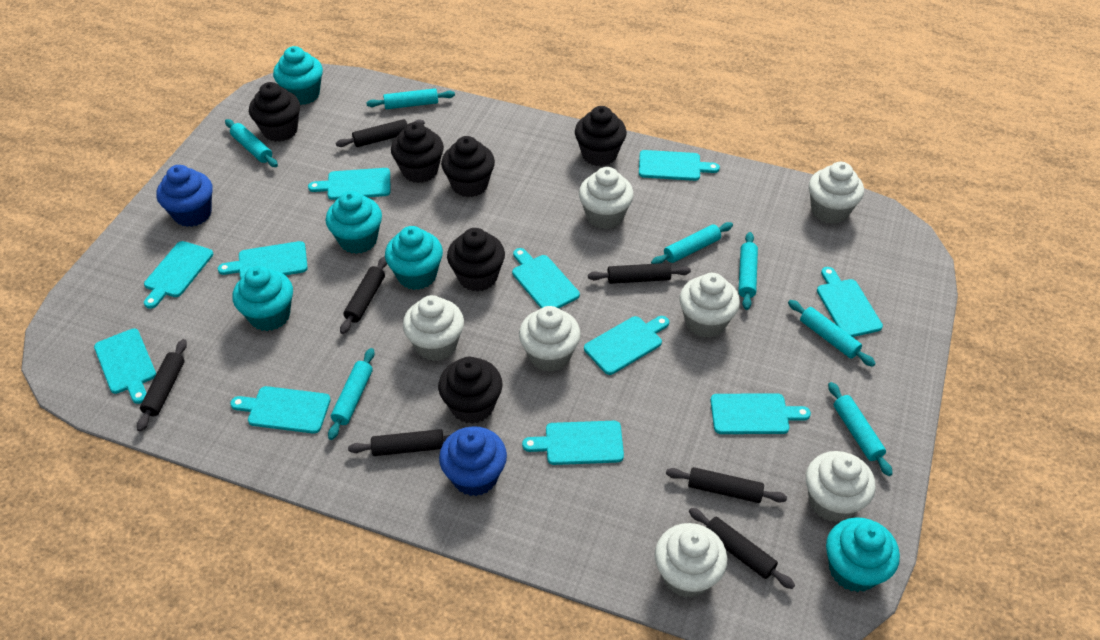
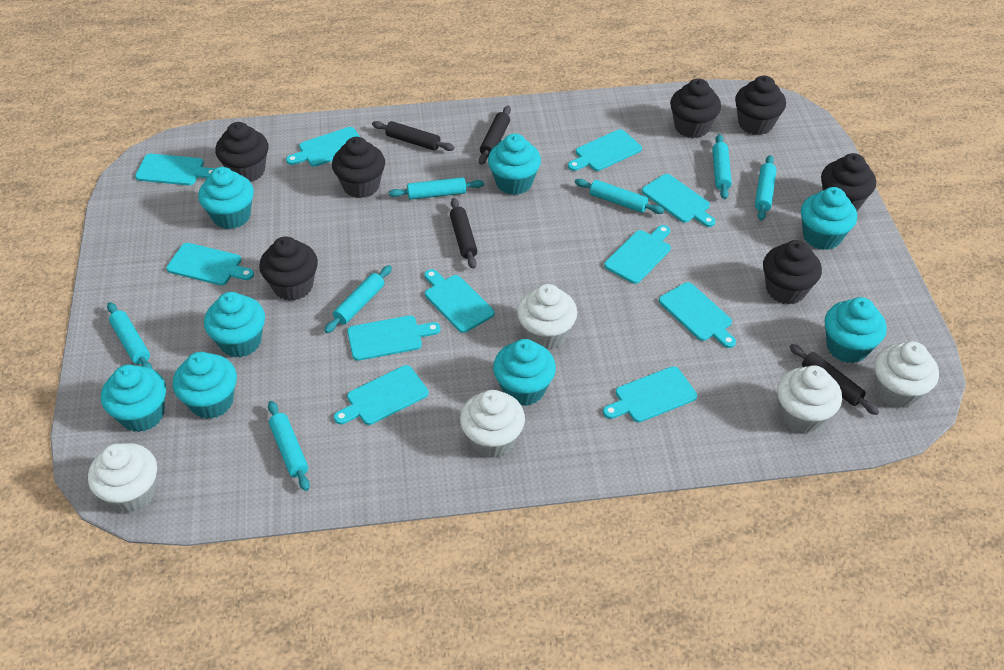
black cupcake: 6 -> 7
black rolling pin: 7 -> 4
blue cupcake: 2 -> 0
turquoise cupcake: 5 -> 8
white cupcake: 7 -> 5

